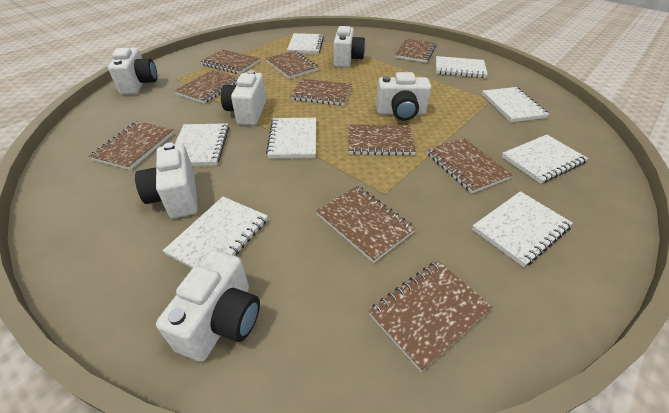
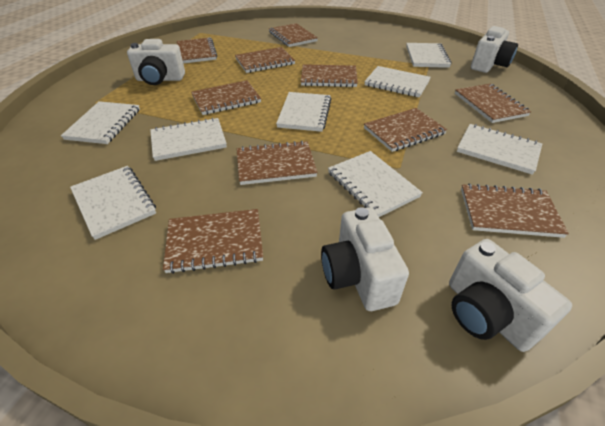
white camera: 6 -> 4

